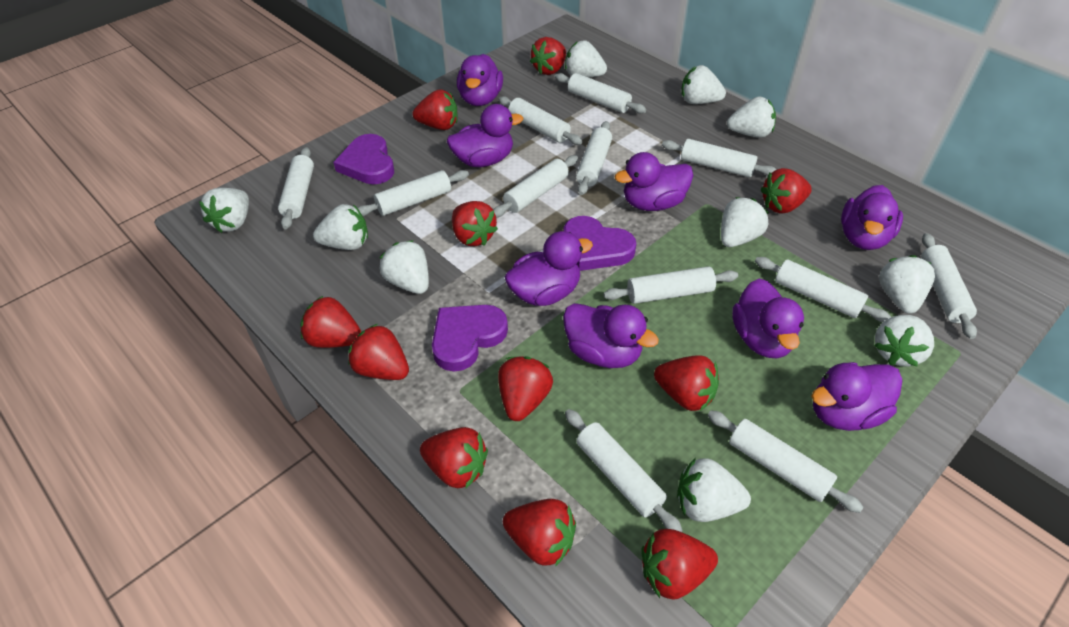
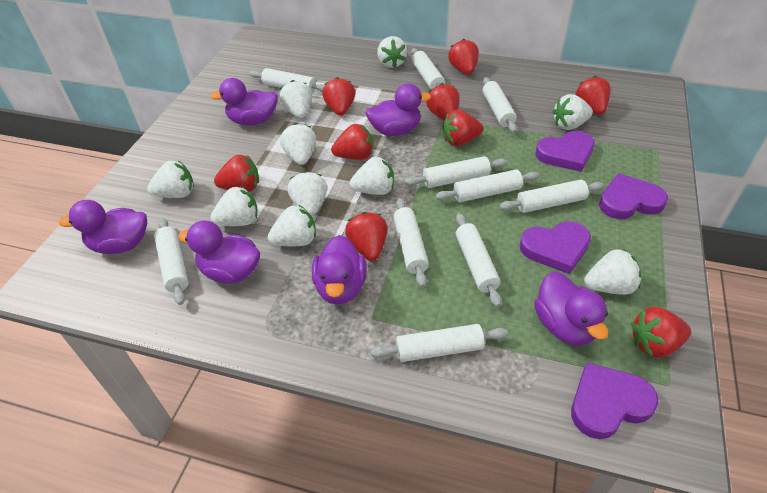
purple duck: 8 -> 6
purple heart: 3 -> 4
red strawberry: 11 -> 9
white rolling pin: 12 -> 10

